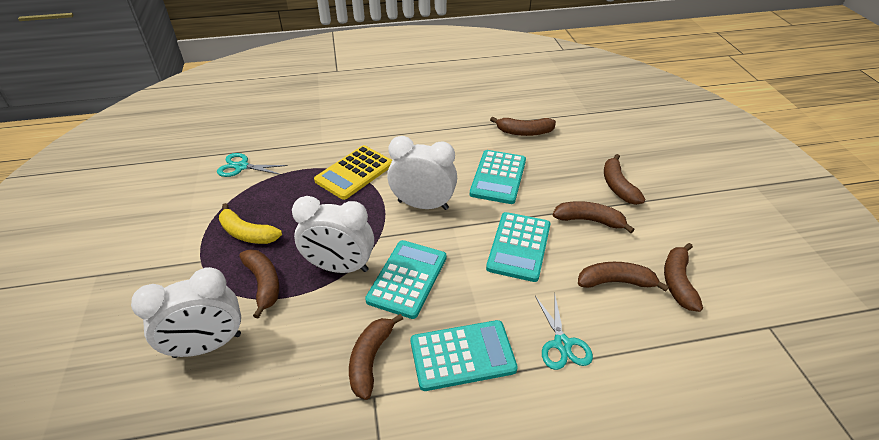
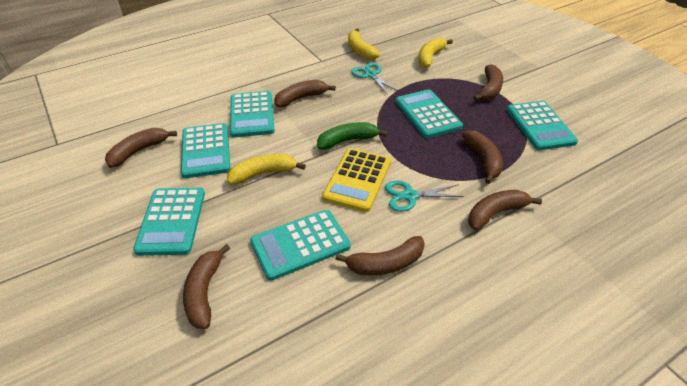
green banana: 0 -> 1
turquoise calculator: 4 -> 6
white clock: 3 -> 0
yellow banana: 1 -> 3

